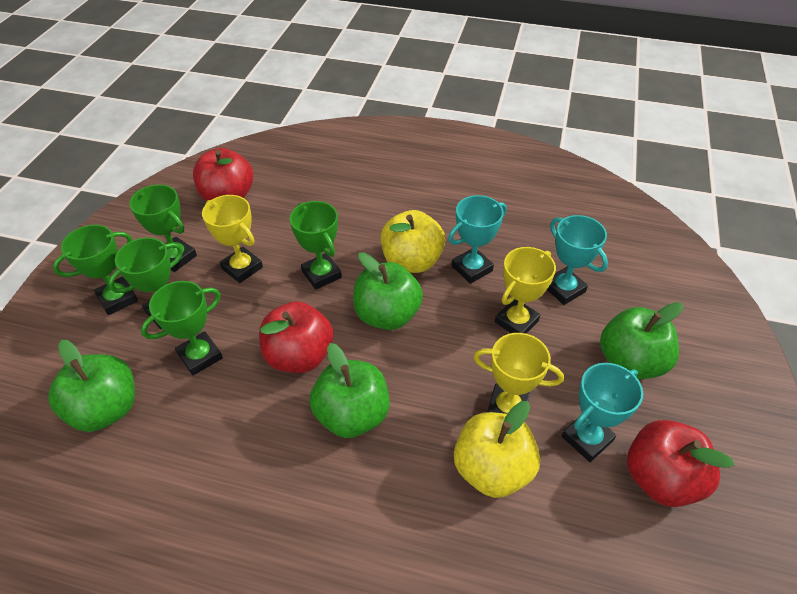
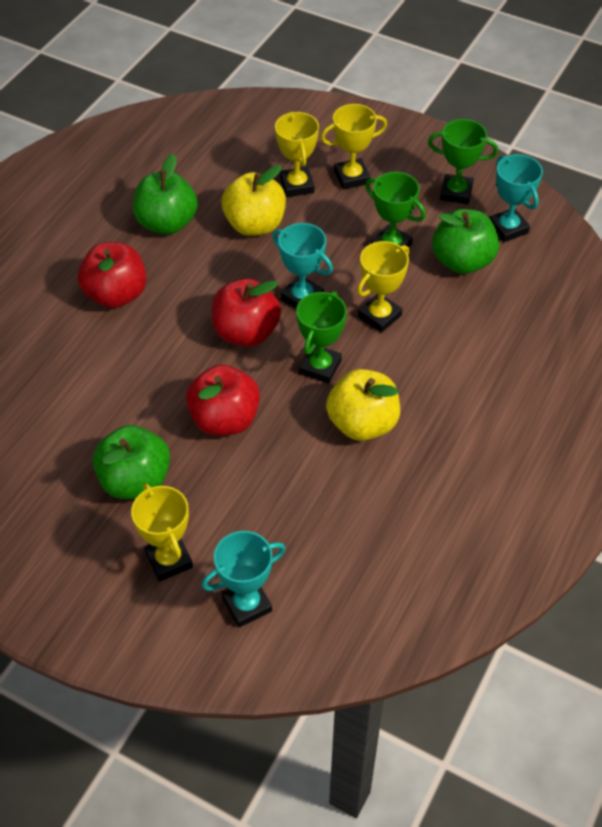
green apple: 4 -> 3
green trophy: 5 -> 3
yellow trophy: 3 -> 4

